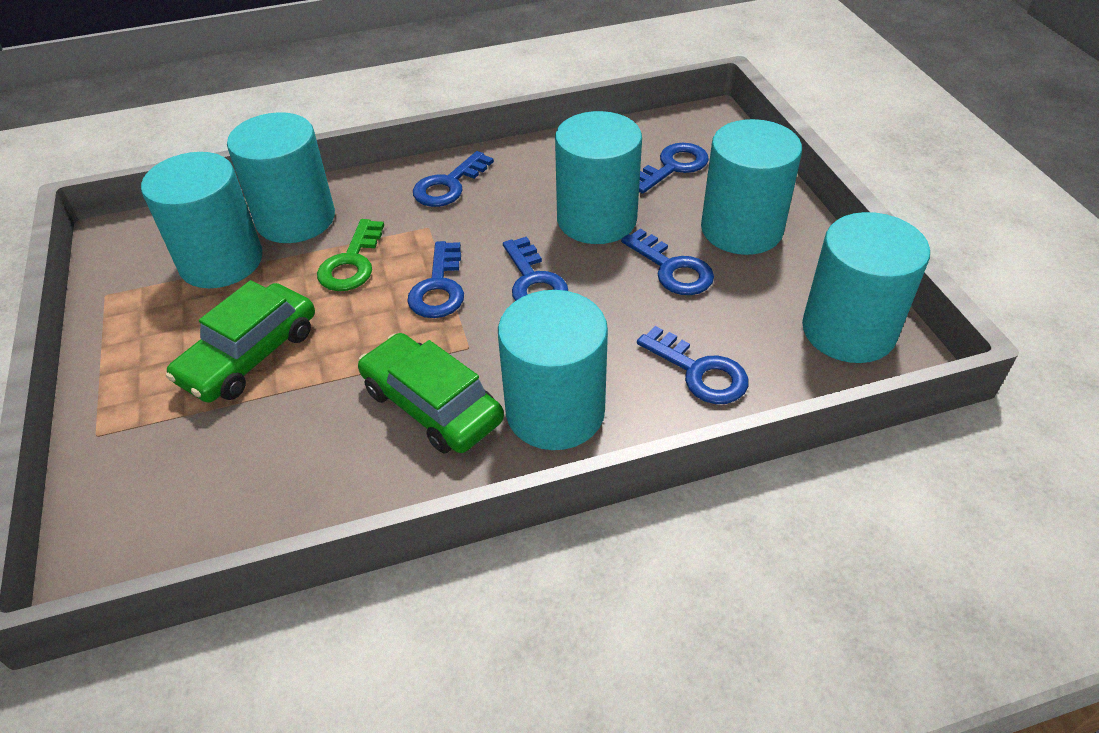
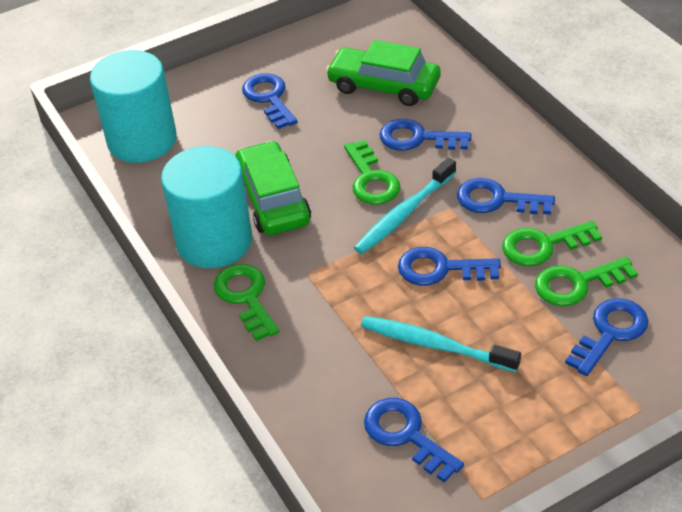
green key: 1 -> 4
turquoise cylinder: 6 -> 2
turquoise toothbrush: 0 -> 2

